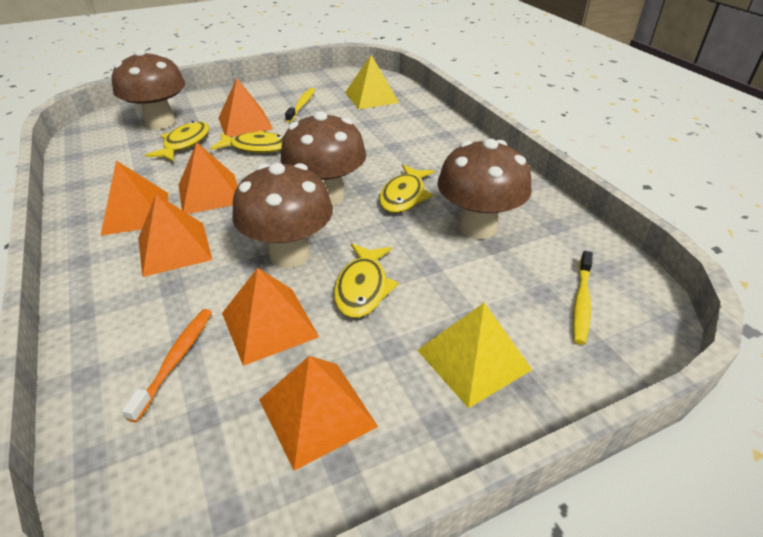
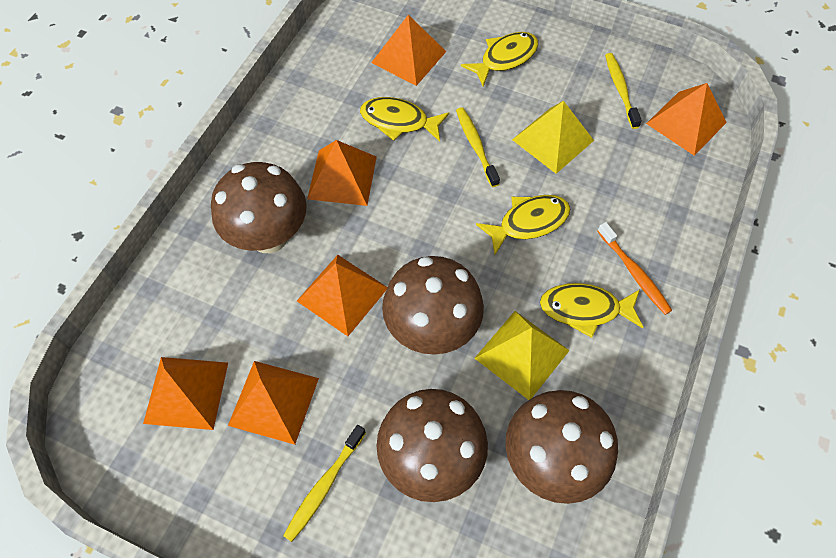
yellow toothbrush: 2 -> 3

